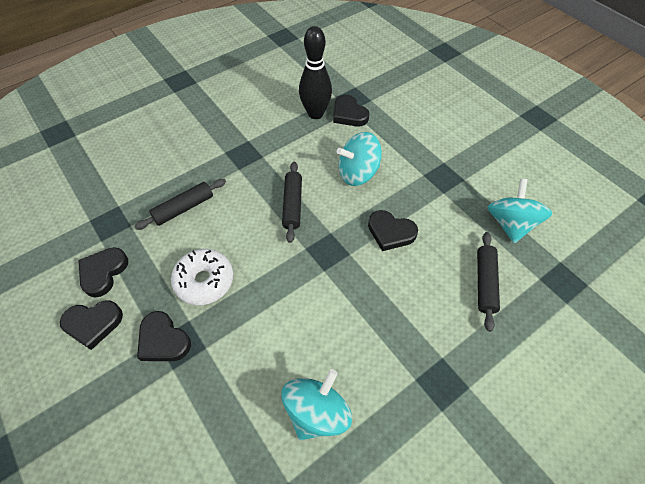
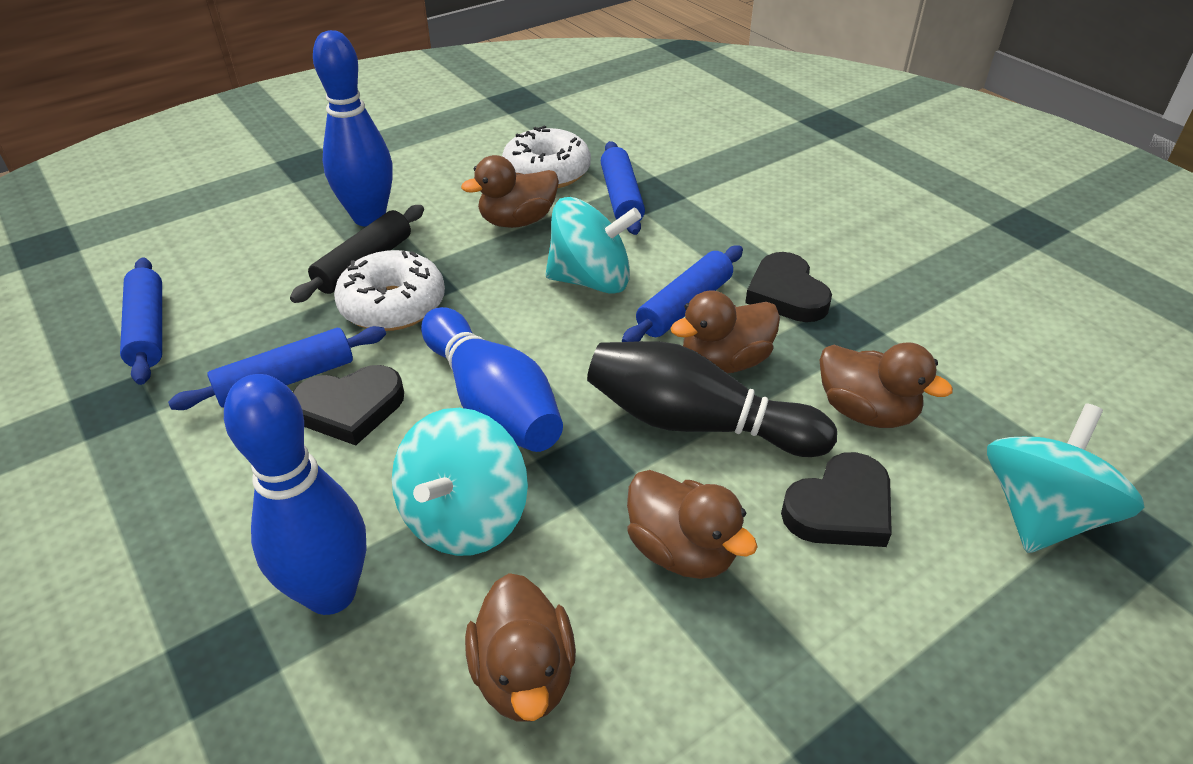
black heart: 5 -> 3
black rolling pin: 3 -> 1
blue bowling pin: 0 -> 3
blue rolling pin: 0 -> 4
brown duck: 0 -> 5
white donut: 1 -> 2

